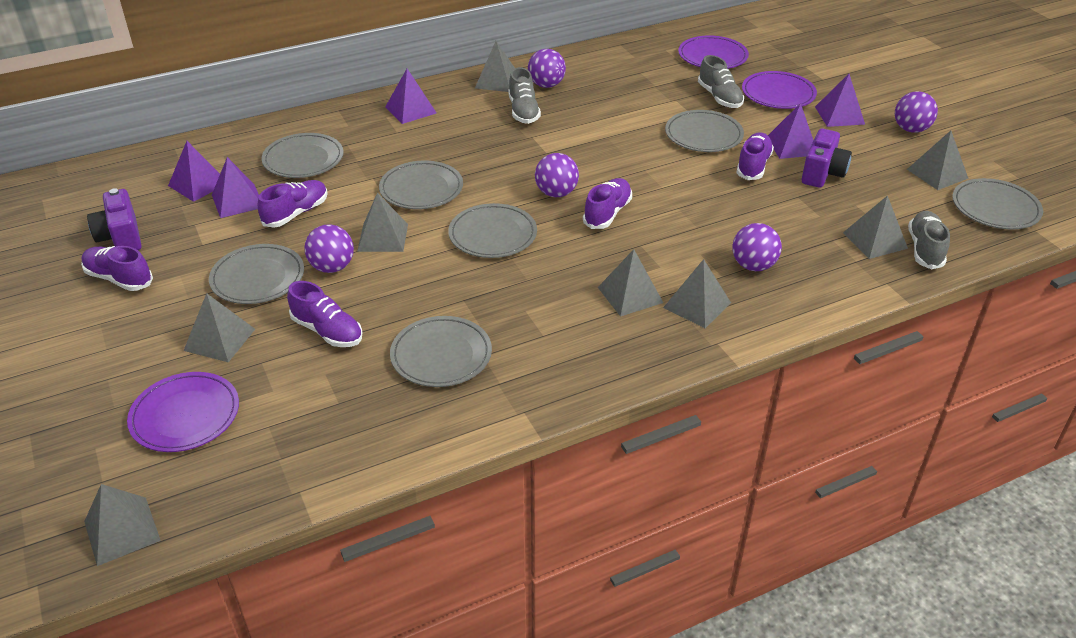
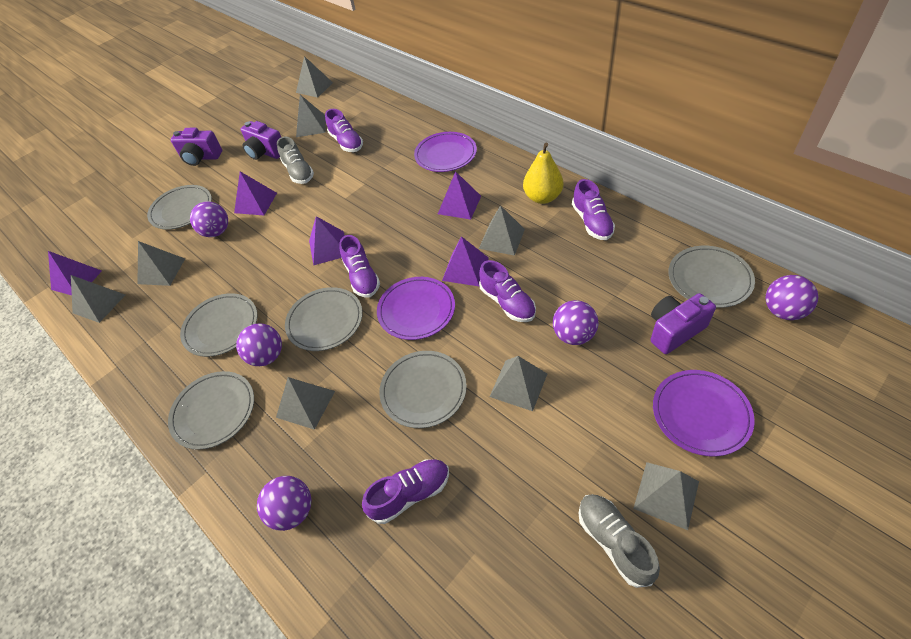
grey plate: 7 -> 6
grey shoe: 3 -> 2
purple camera: 2 -> 3
yellow pear: 0 -> 1

